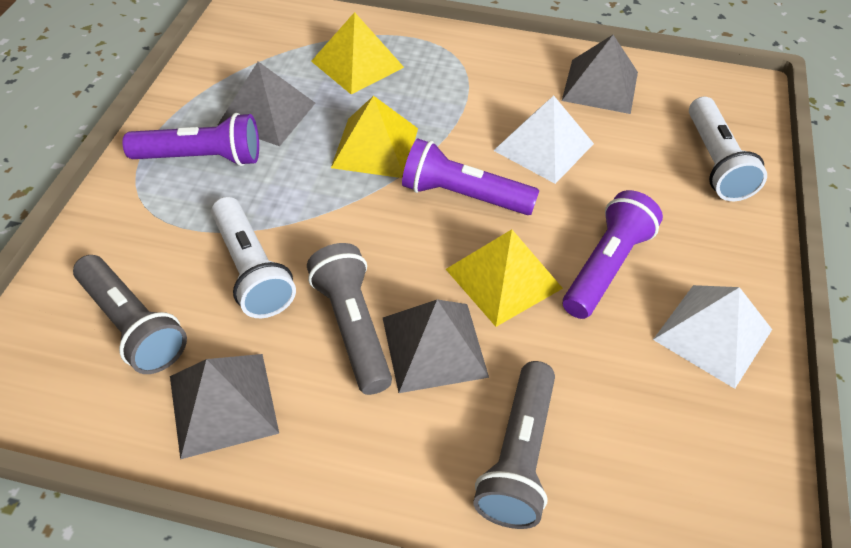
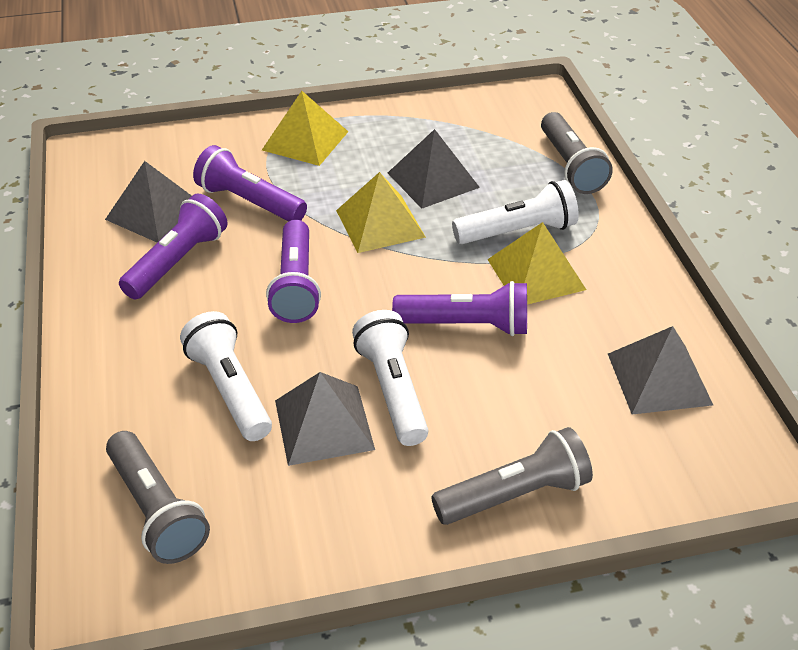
purple flashlight: 3 -> 4
white flashlight: 2 -> 3
white pyramid: 2 -> 0

